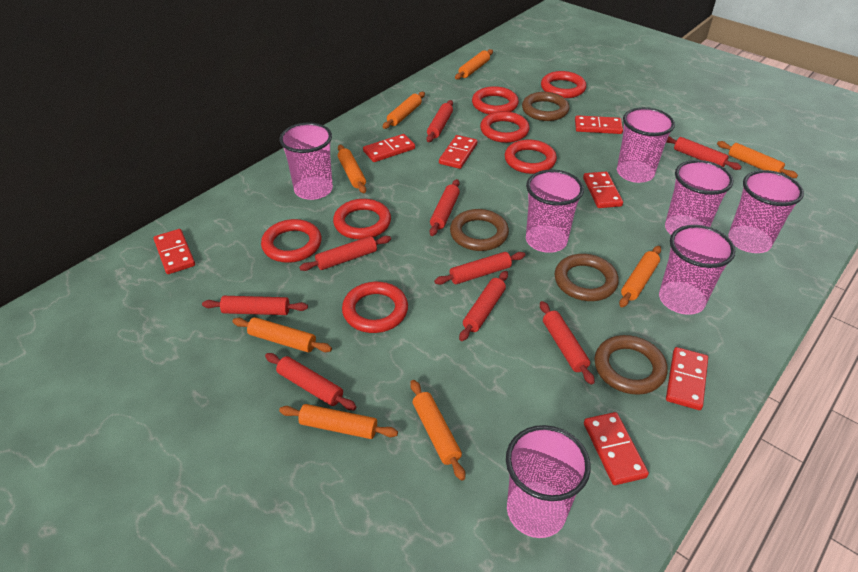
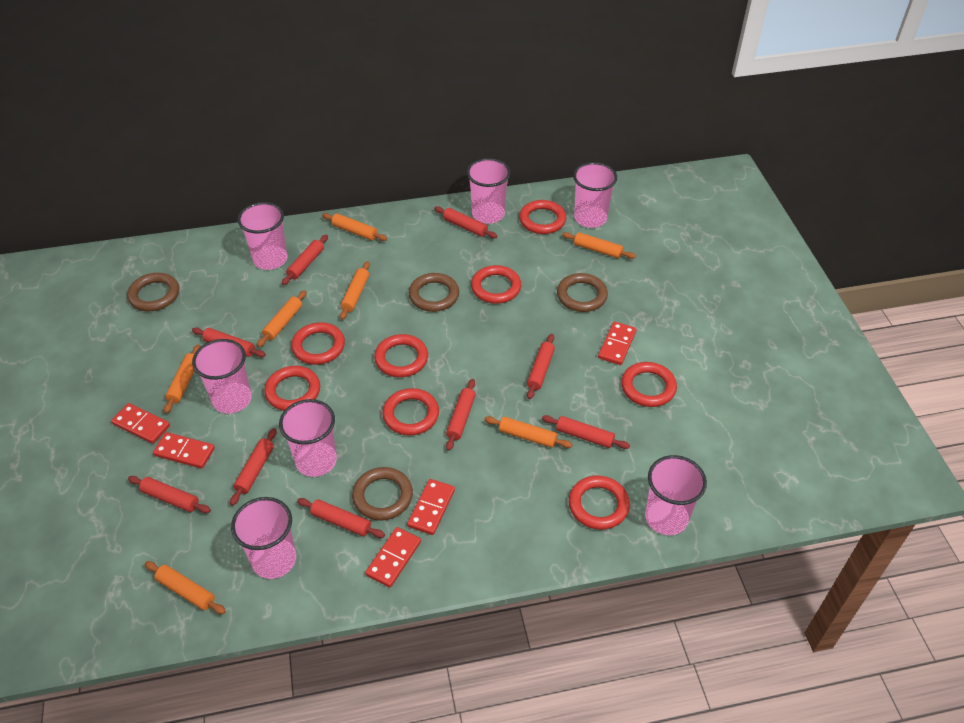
orange rolling pin: 8 -> 7
red domino: 7 -> 5
red ring: 7 -> 8

